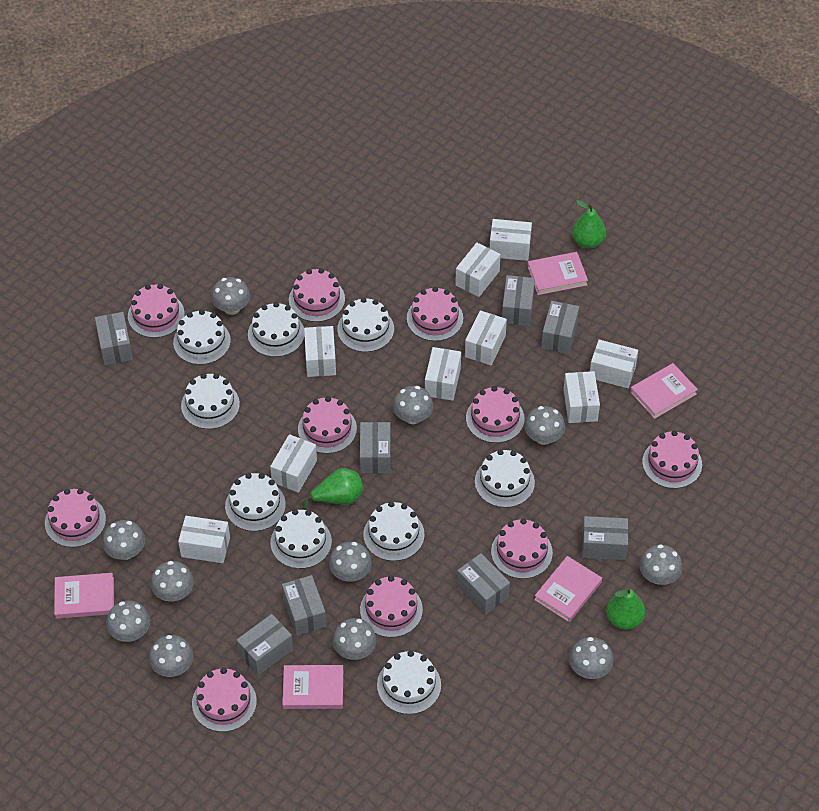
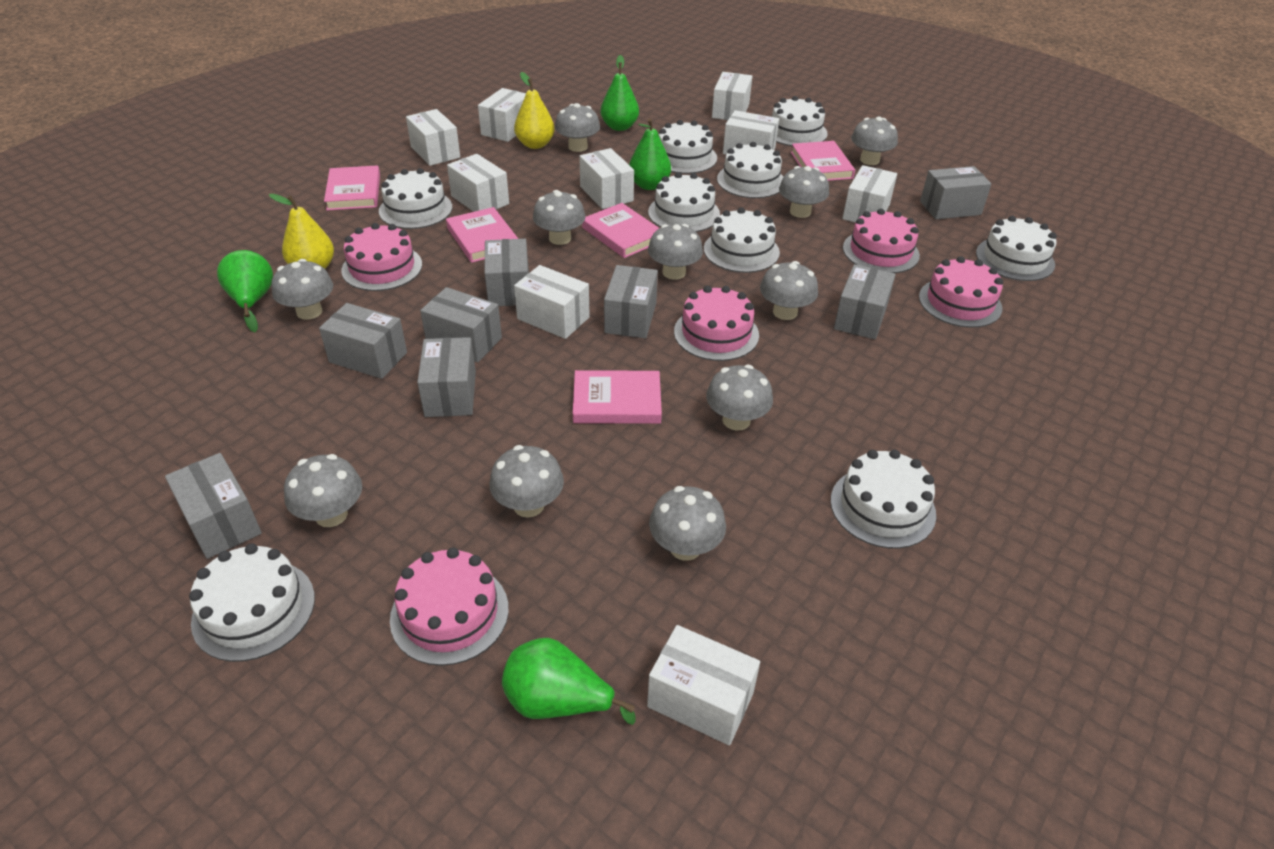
green pear: 3 -> 4
pink cake: 10 -> 5
yellow pear: 0 -> 2

